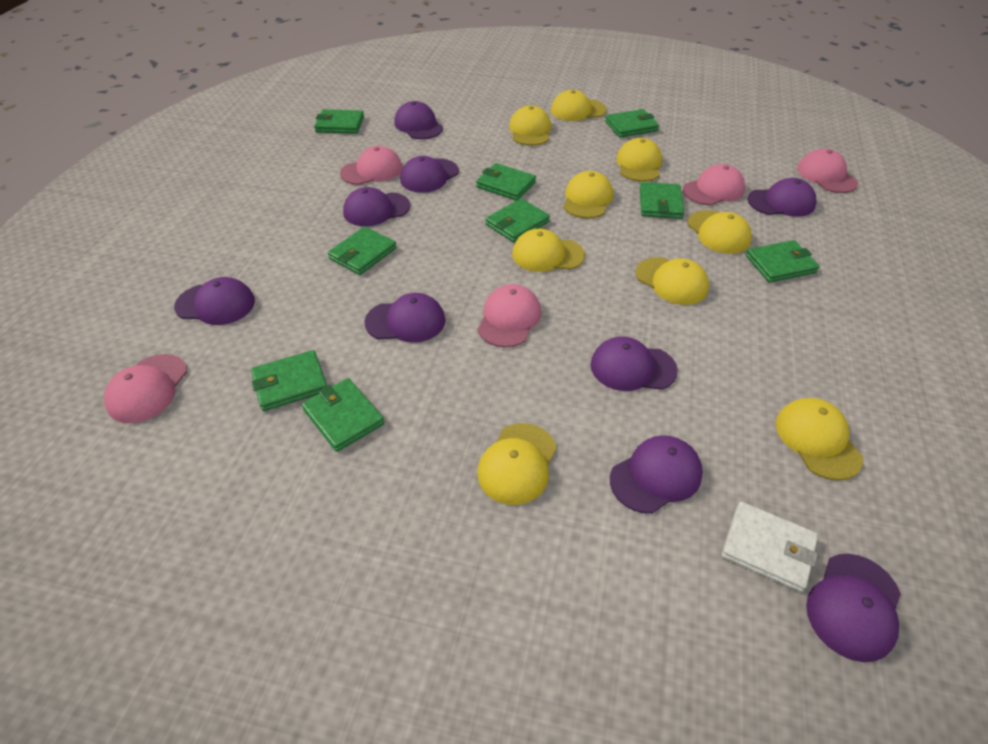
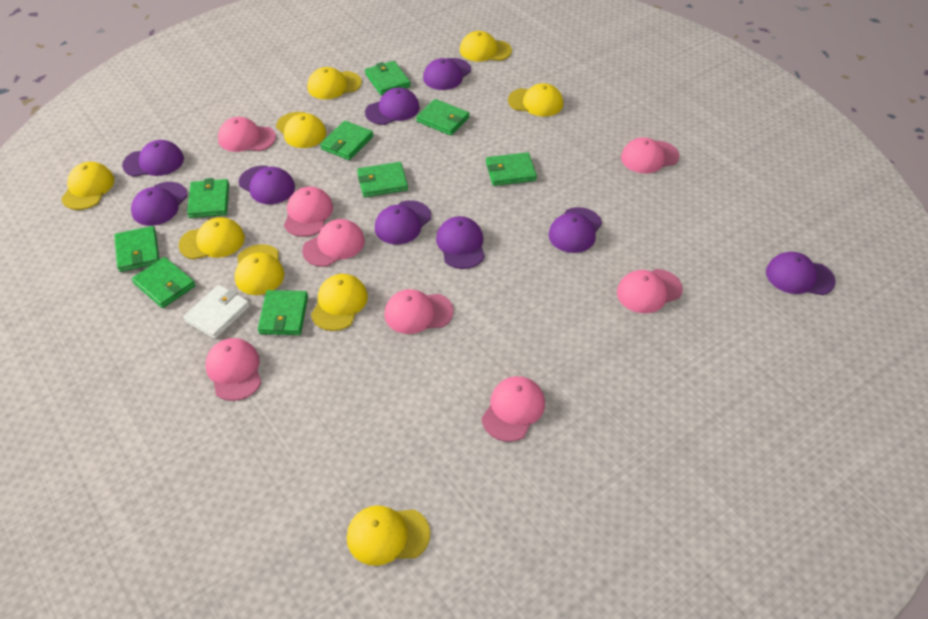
pink cap: 5 -> 8

